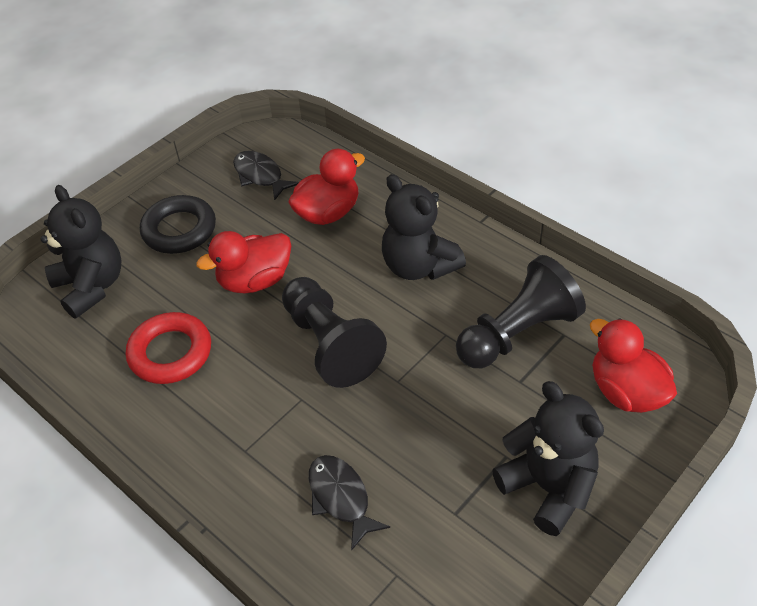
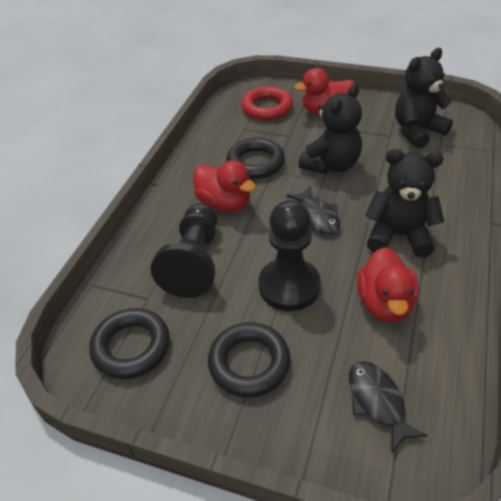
black ring: 1 -> 3

